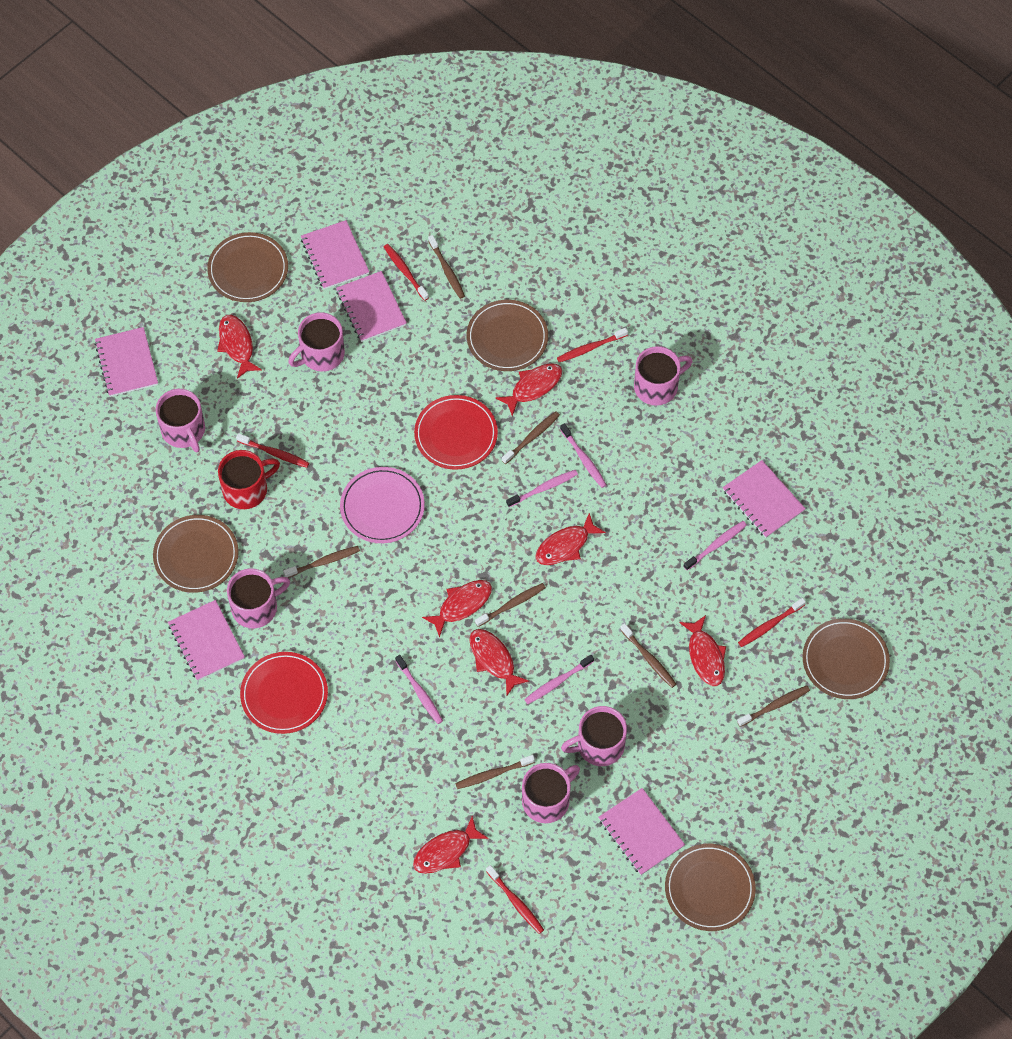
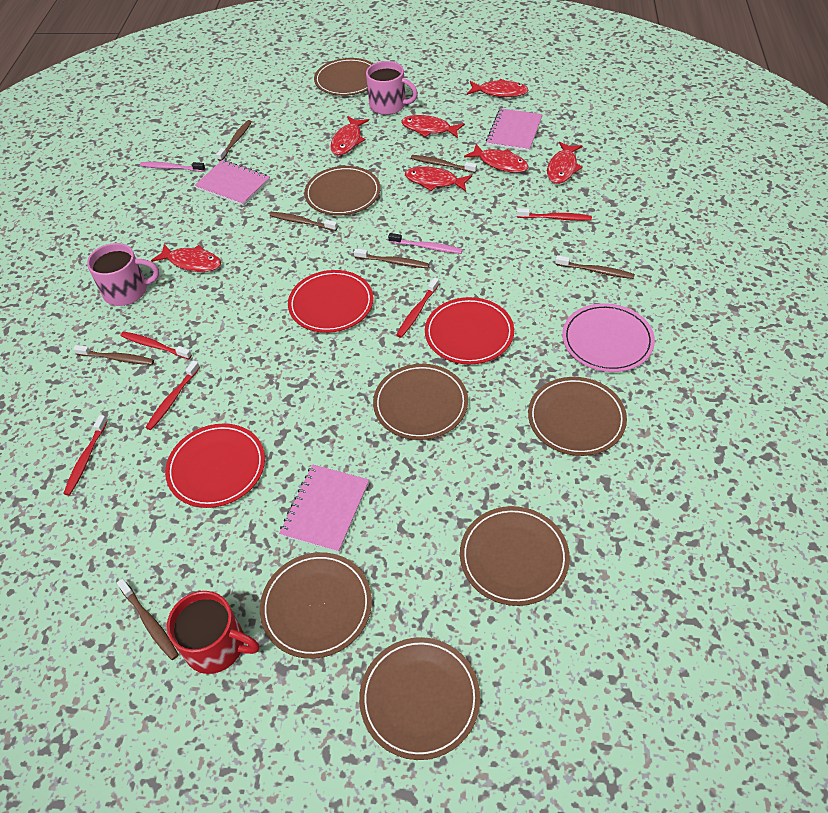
brown plate: 5 -> 7
pink mug: 6 -> 2
pink notebook: 6 -> 3
pink toothbrush: 5 -> 2
red plate: 2 -> 3

